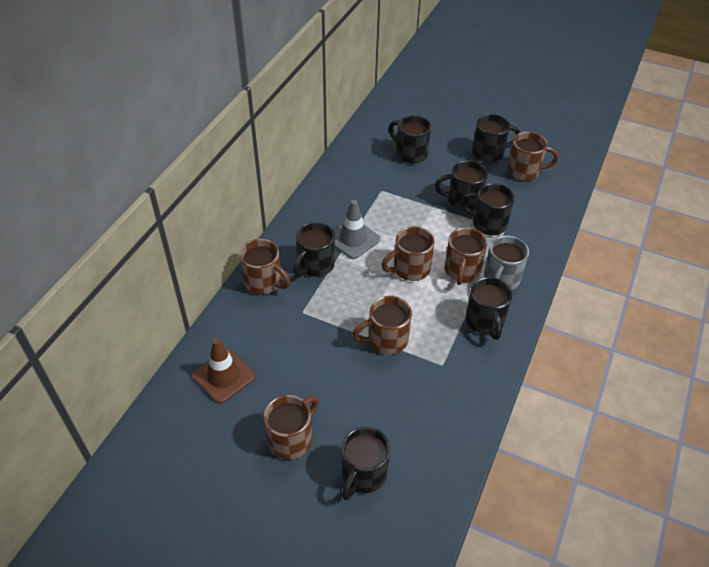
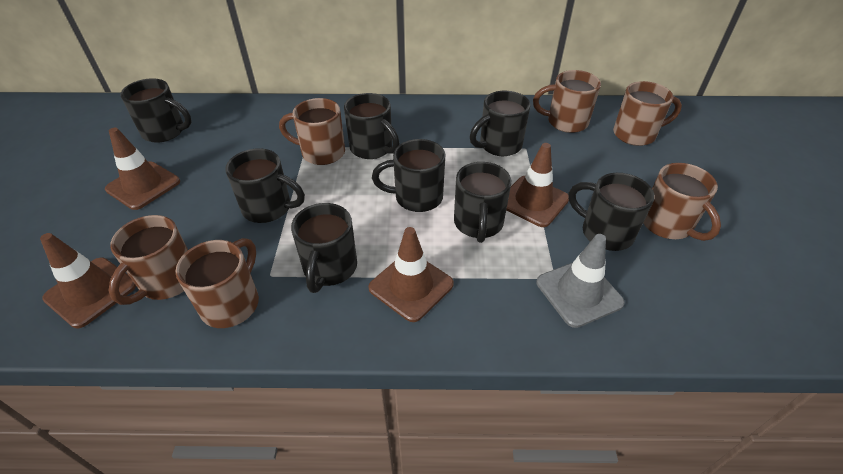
black mug: 7 -> 8
brown traffic cone: 1 -> 4
grey mug: 1 -> 0

